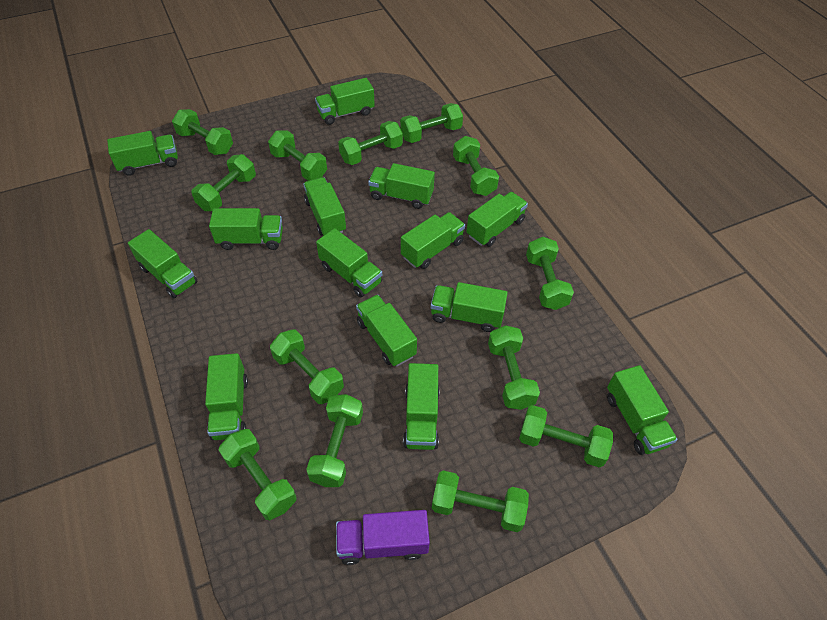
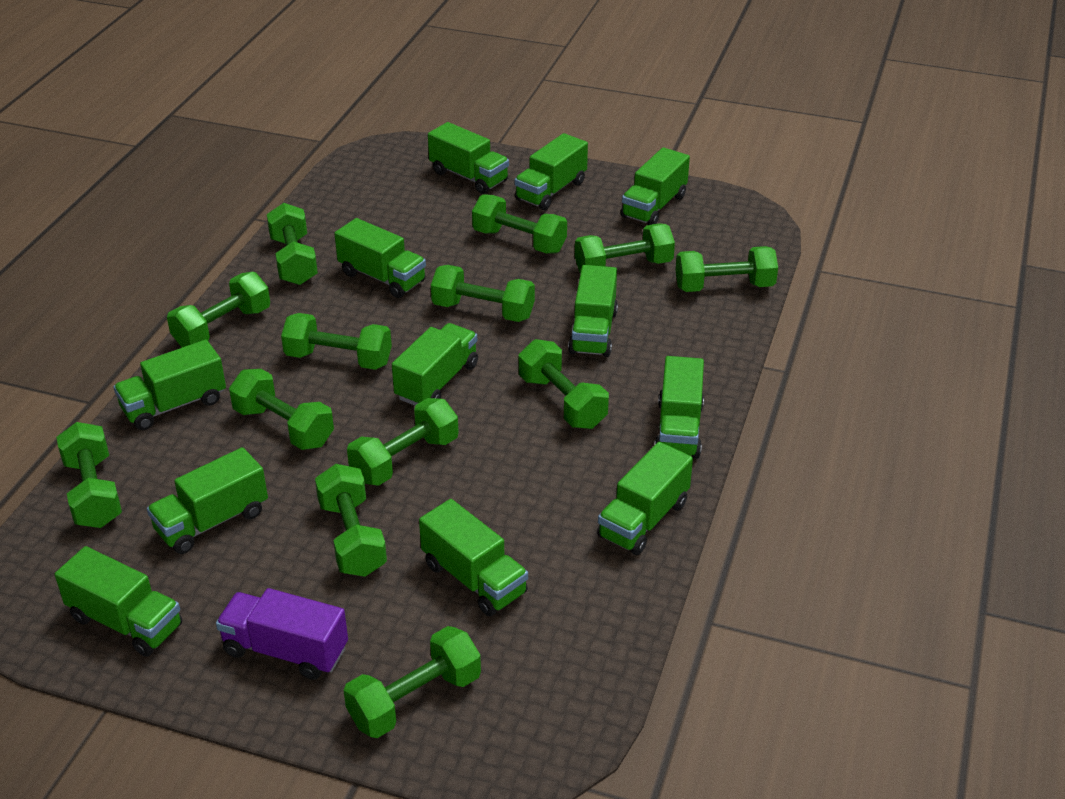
green truck: 14 -> 12

